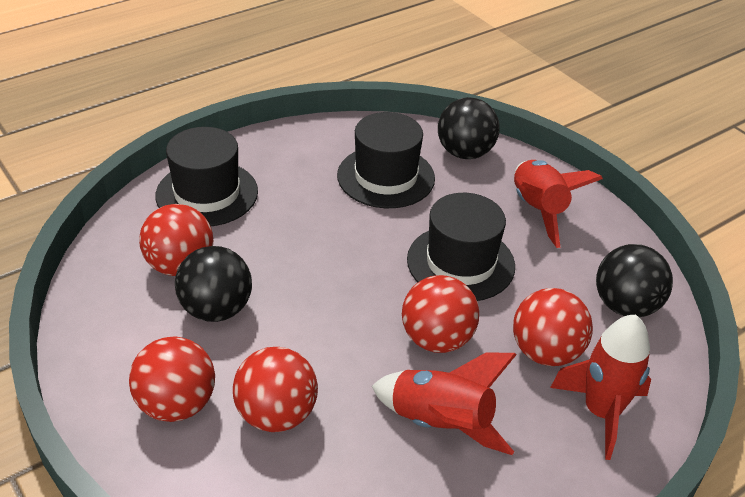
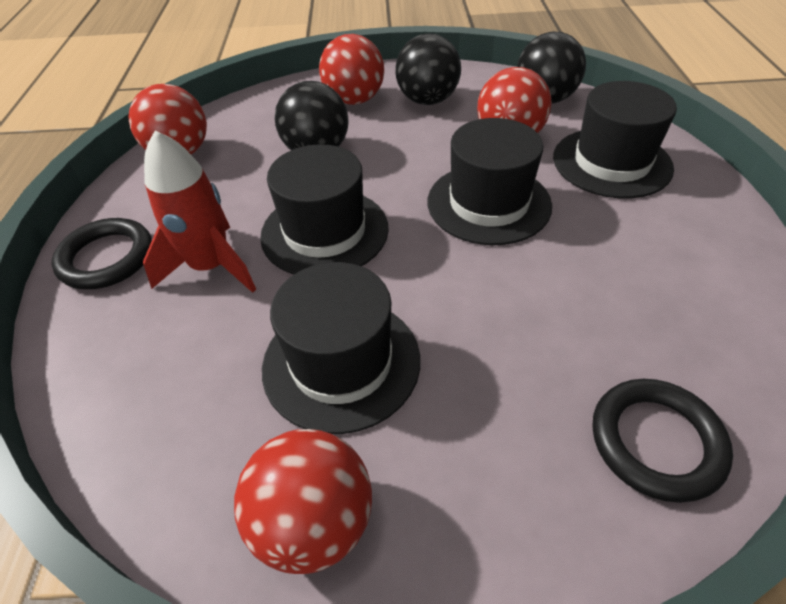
black hat: 3 -> 4
black ring: 0 -> 2
red ball: 5 -> 4
red rocket: 3 -> 1

